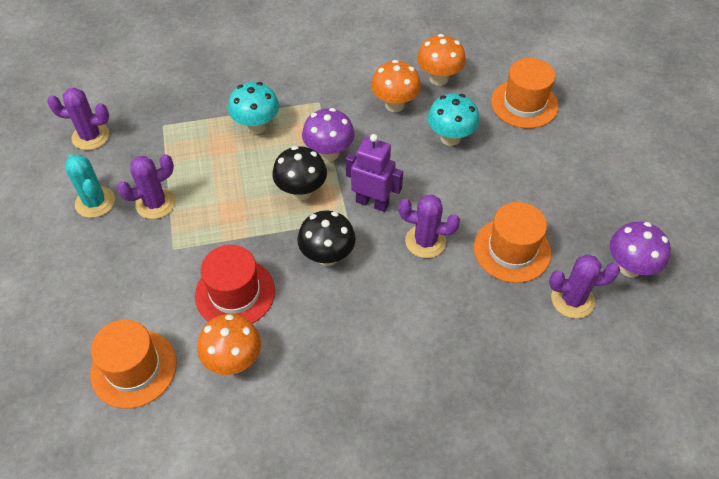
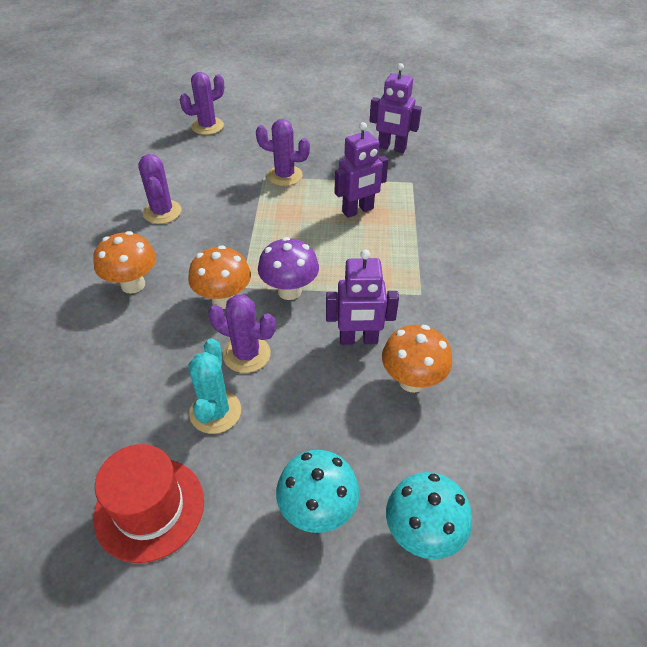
black mushroom: 2 -> 0
orange hat: 3 -> 0
purple mushroom: 2 -> 1
purple robot: 1 -> 3

